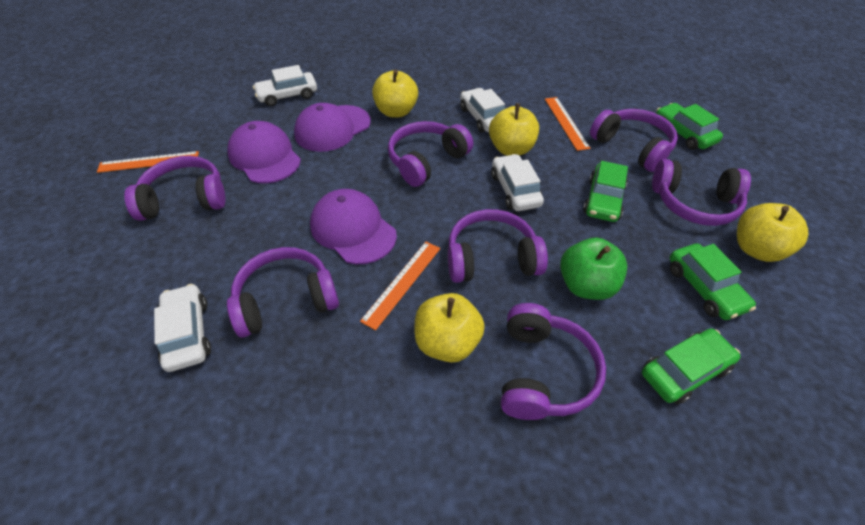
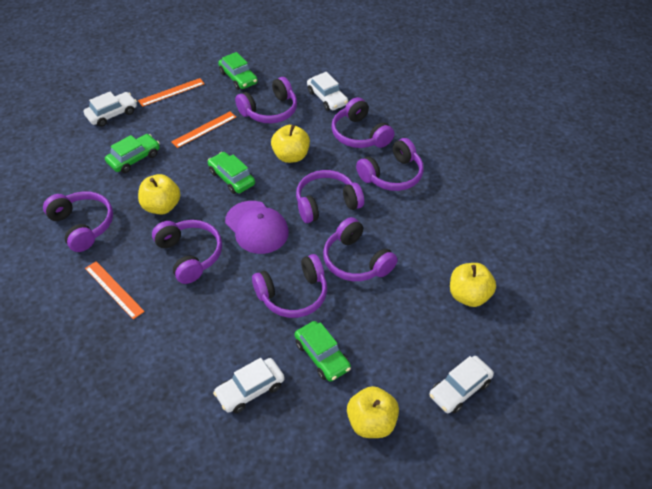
green apple: 1 -> 0
purple cap: 3 -> 1
purple headphones: 7 -> 8

